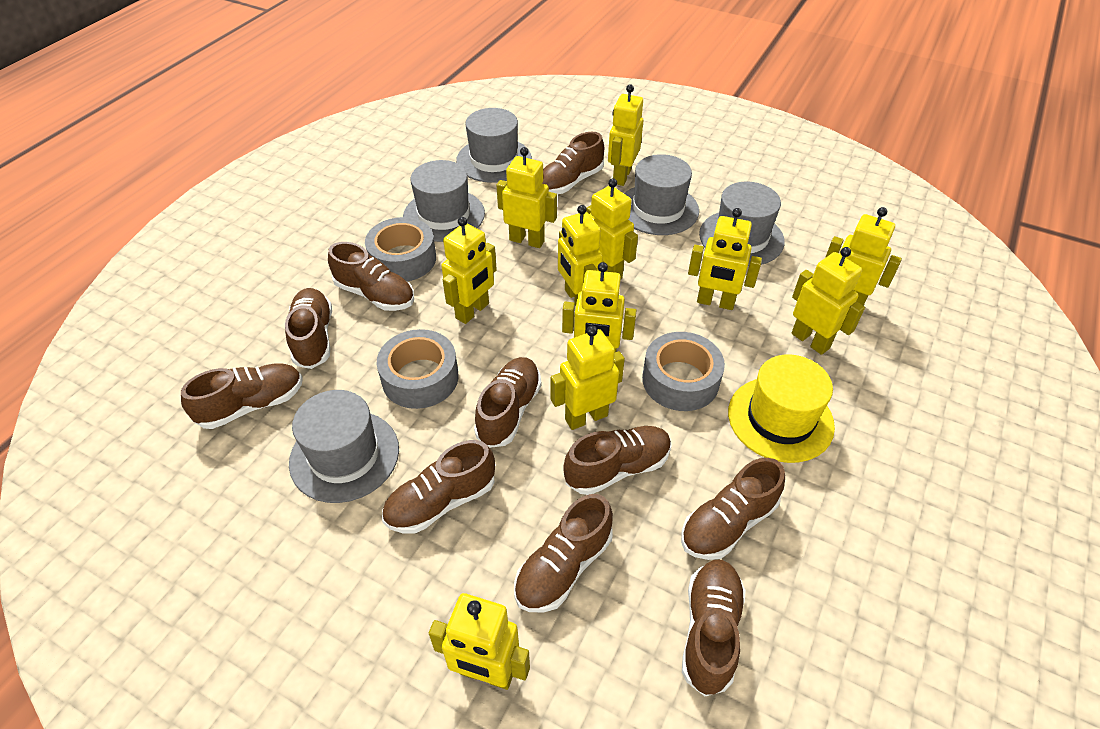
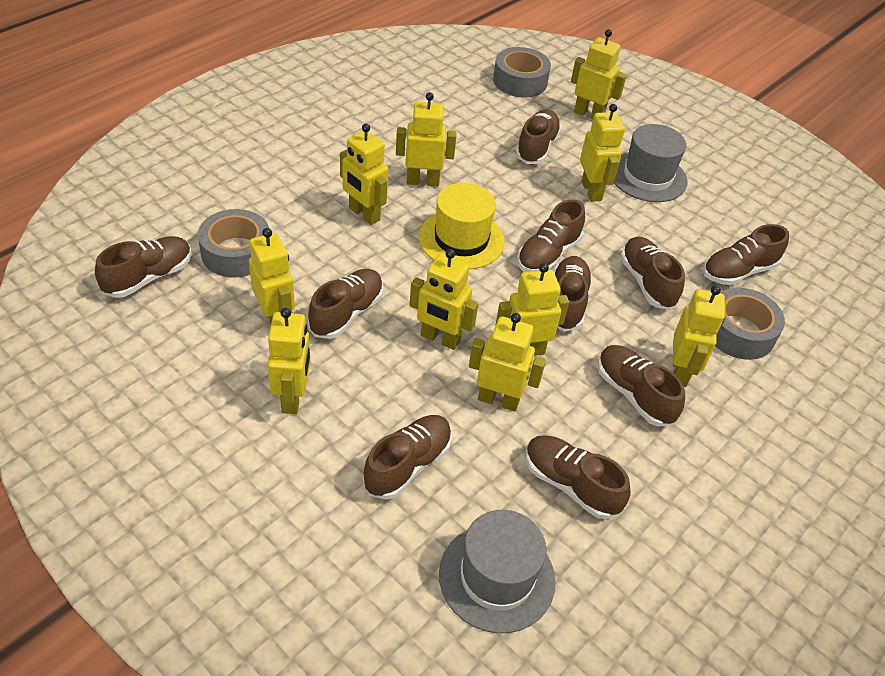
grey hat: 5 -> 2
yellow robot: 11 -> 10

